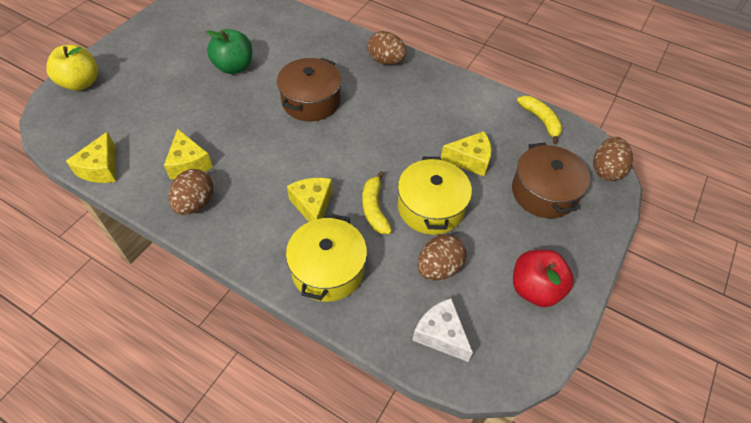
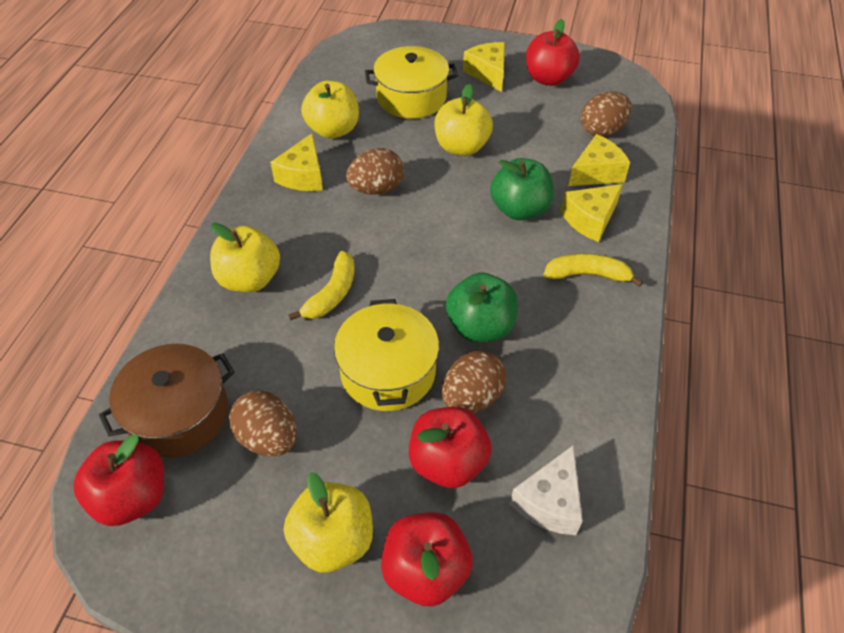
brown pot: 2 -> 1
green apple: 1 -> 2
red apple: 1 -> 4
yellow apple: 1 -> 4

